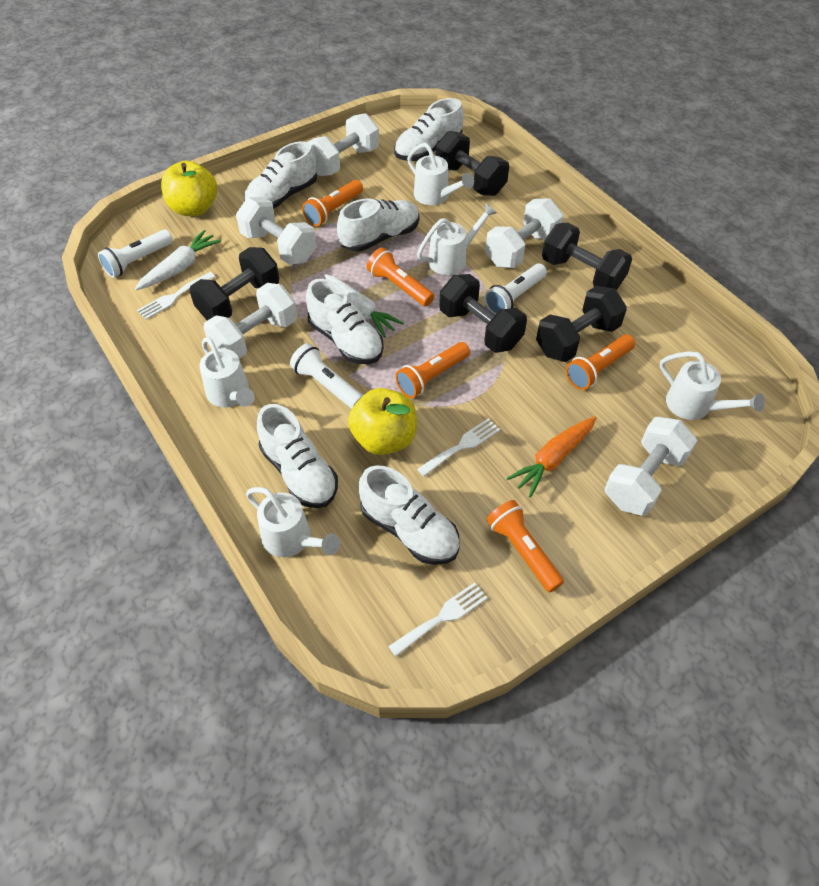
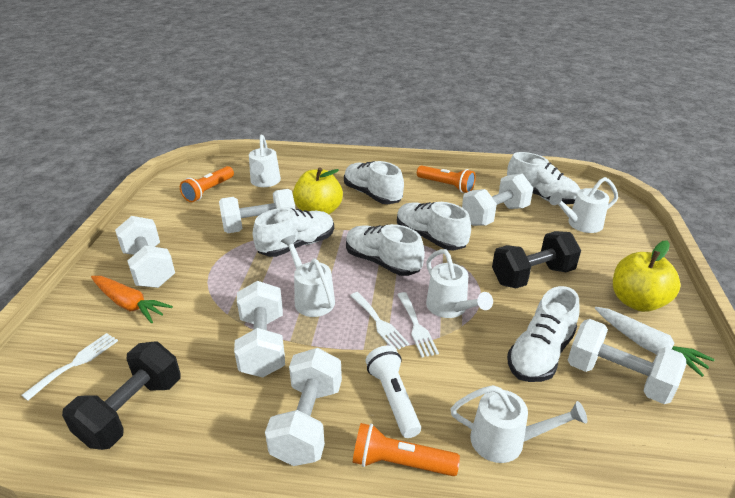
black dumbbell: 5 -> 2
orange flashlight: 5 -> 3
white carrot: 2 -> 1
white dumbbell: 5 -> 6
white flashlight: 3 -> 1

